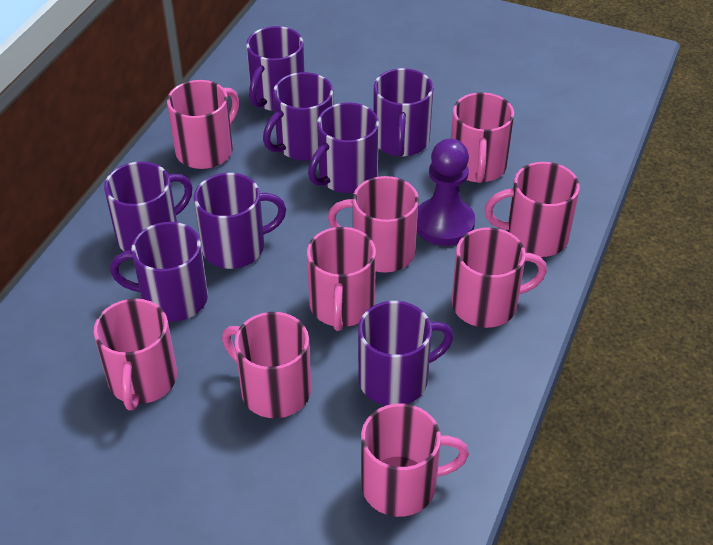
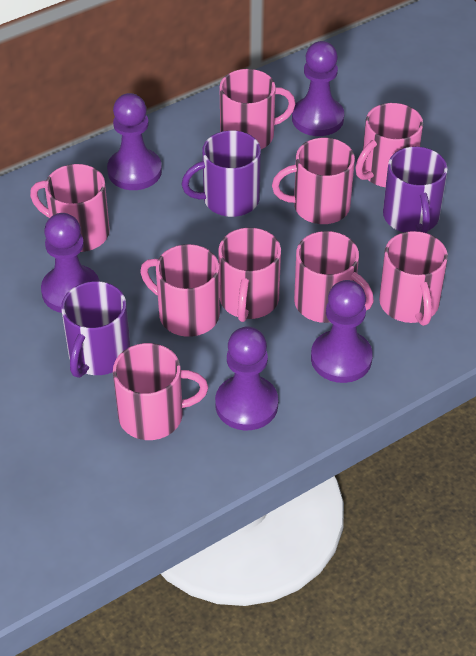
purple mug: 8 -> 3
purple pawn: 1 -> 5

